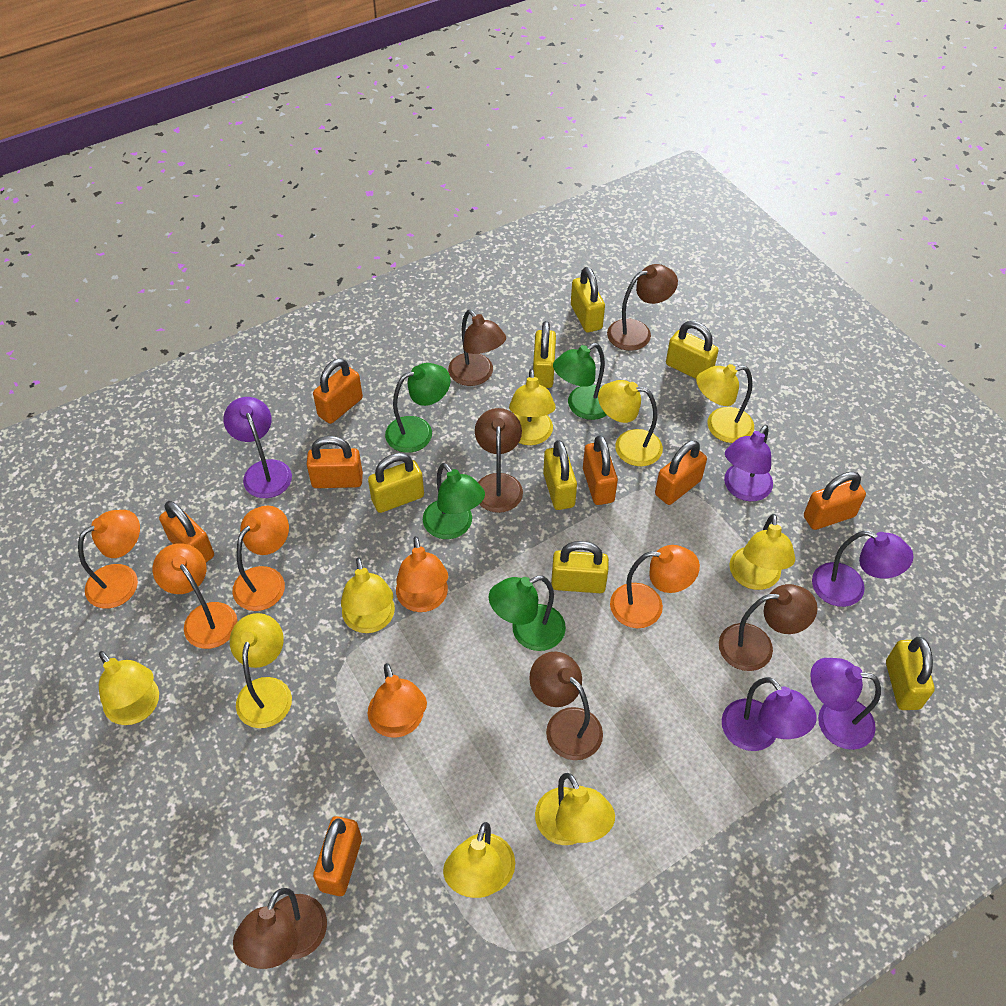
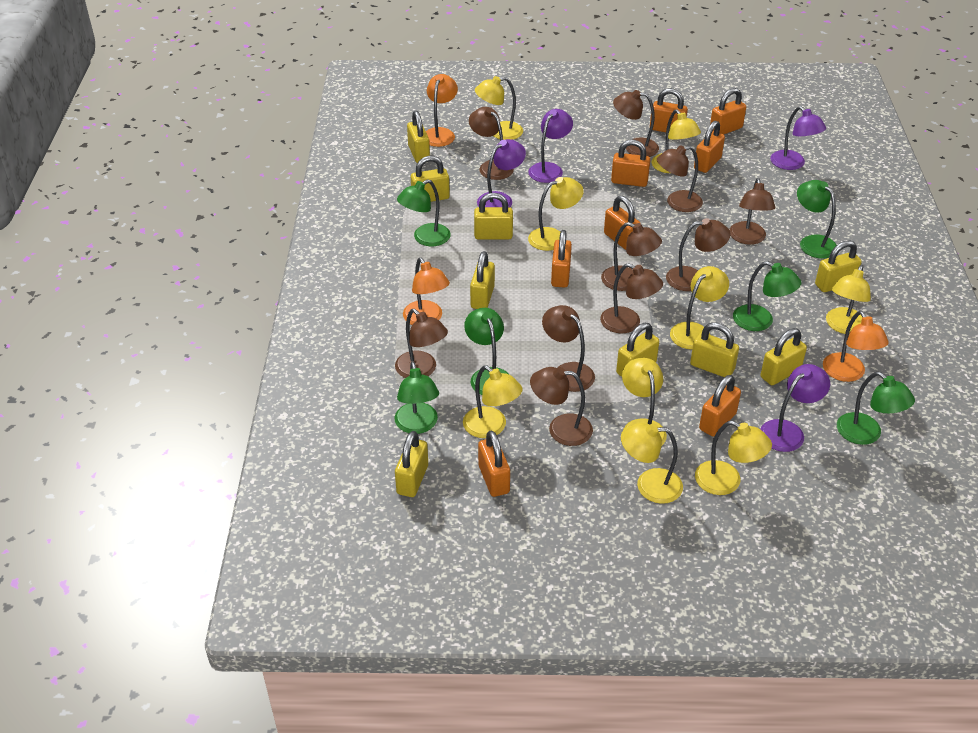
brown lamp: 6 -> 10
green lamp: 4 -> 6
orange lamp: 6 -> 3
orange padlock: 7 -> 8
purple lamp: 5 -> 4
yellow padlock: 7 -> 9

